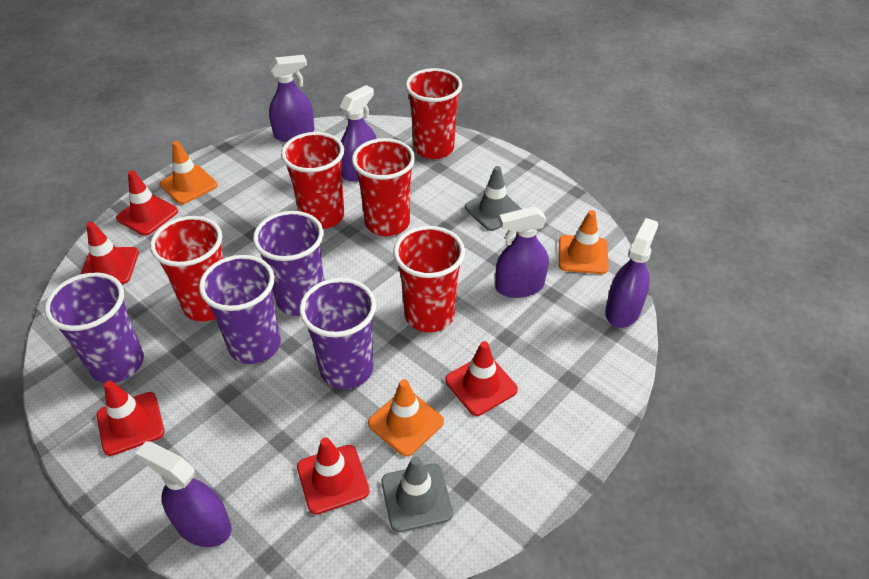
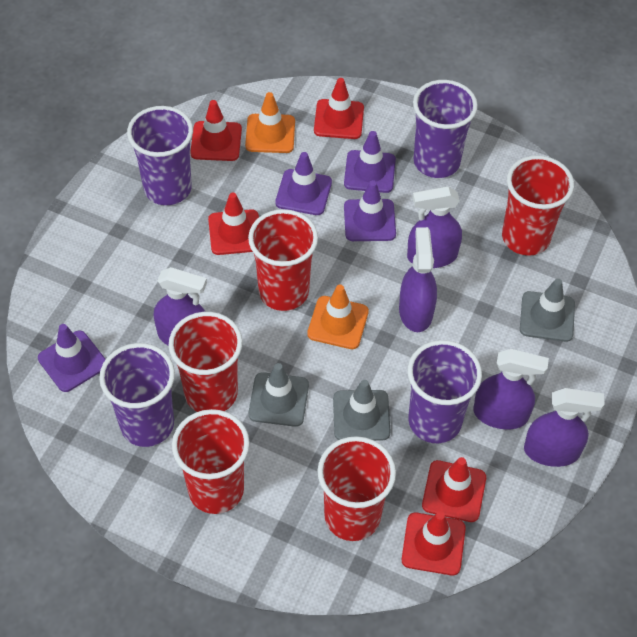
grey traffic cone: 2 -> 3
orange traffic cone: 3 -> 2
purple traffic cone: 0 -> 4

